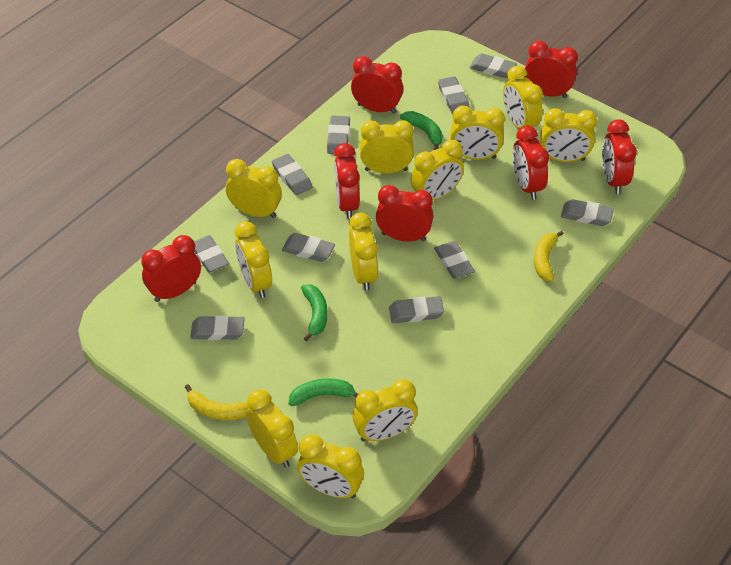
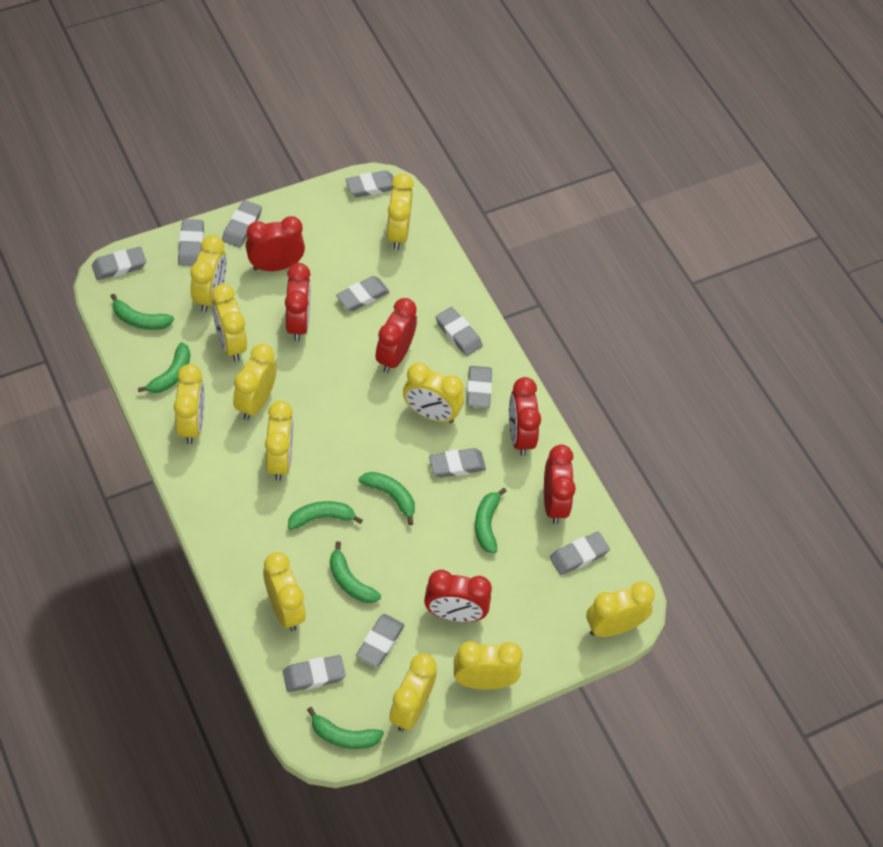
green banana: 3 -> 7
grey eraser: 10 -> 11
red clock: 7 -> 6
yellow banana: 2 -> 0

